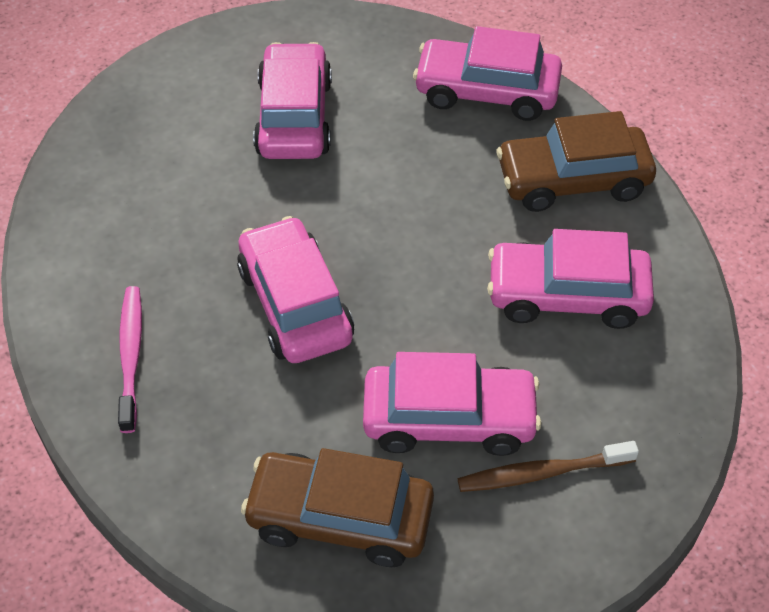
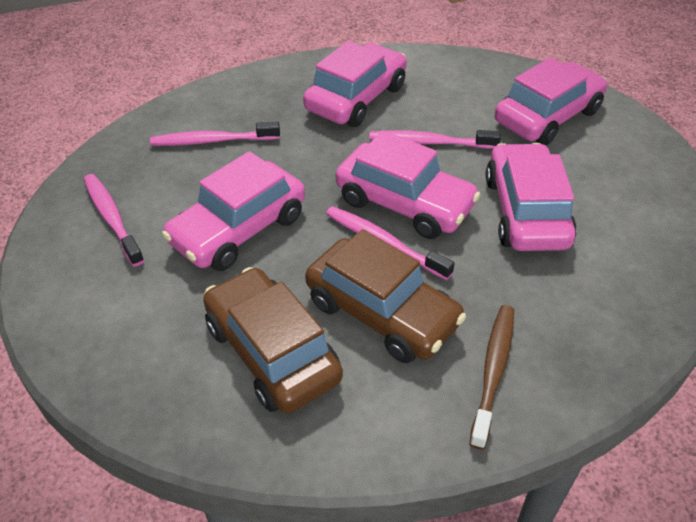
pink toothbrush: 1 -> 4

